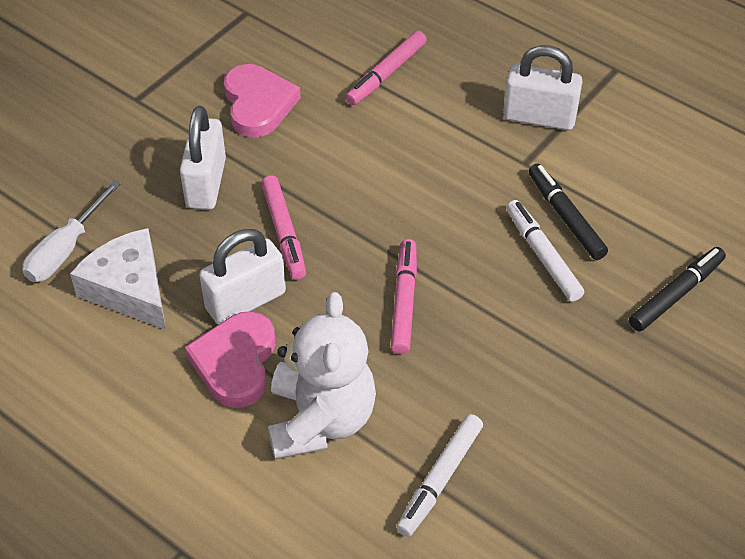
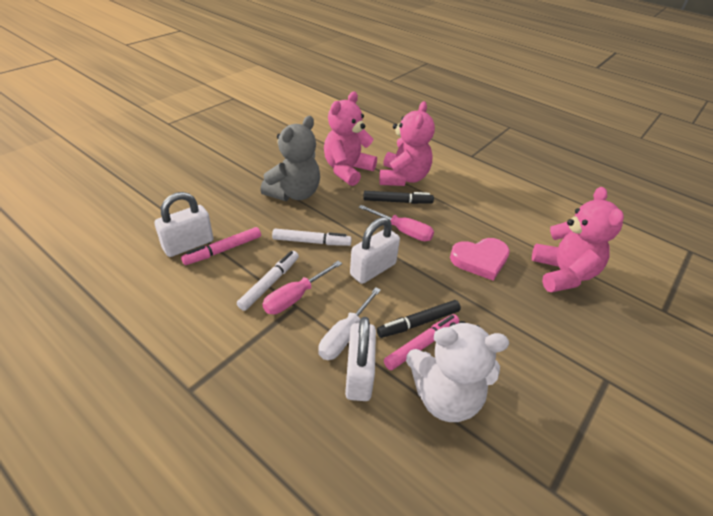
grey teddy bear: 0 -> 1
pink heart: 2 -> 1
pink marker: 3 -> 2
pink screwdriver: 0 -> 2
pink teddy bear: 0 -> 3
white cheese: 1 -> 0

